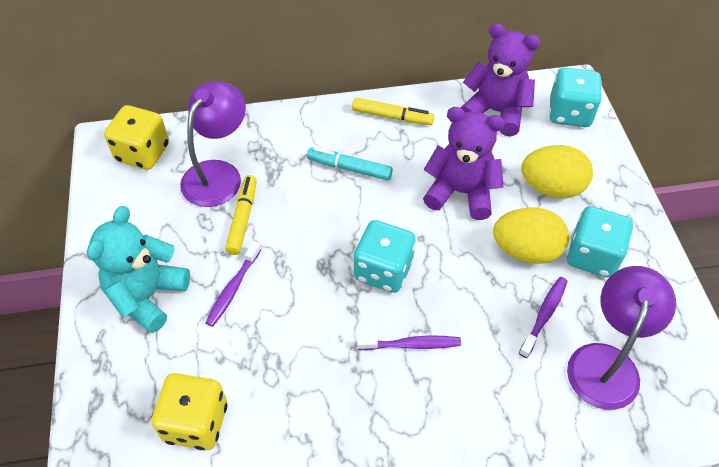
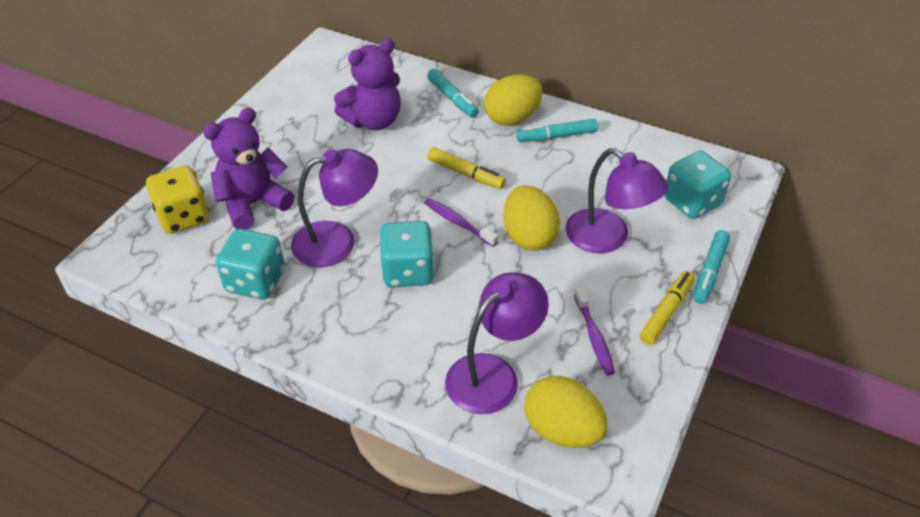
purple lamp: 2 -> 3
purple toothbrush: 3 -> 2
turquoise marker: 1 -> 3
turquoise teddy bear: 1 -> 0
yellow dice: 2 -> 1
yellow egg: 2 -> 3

